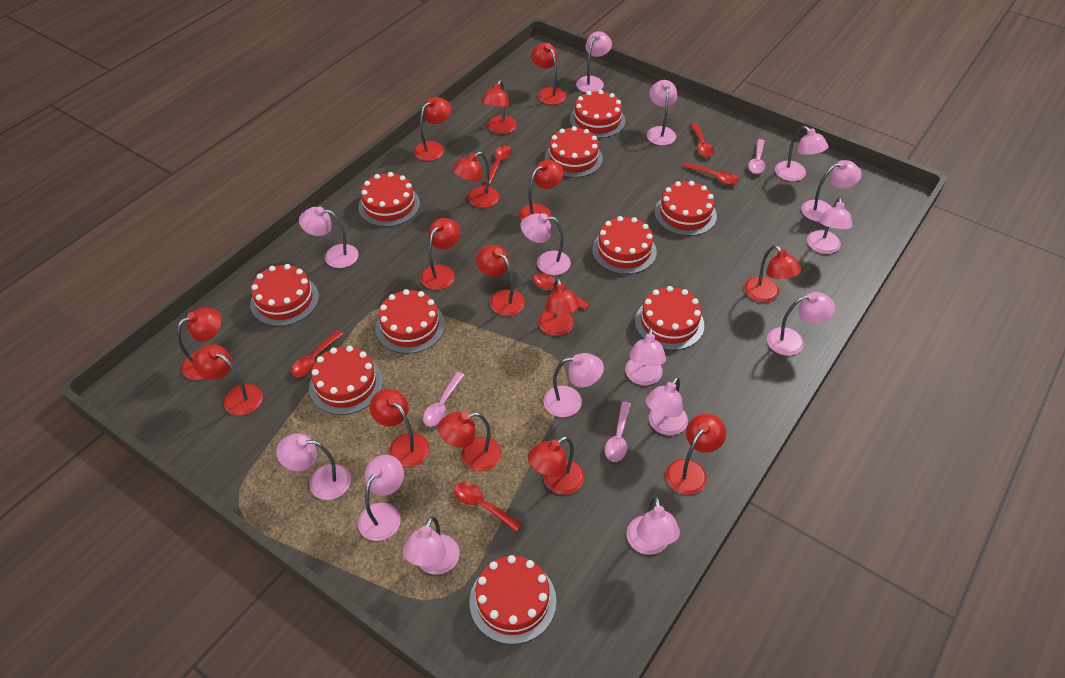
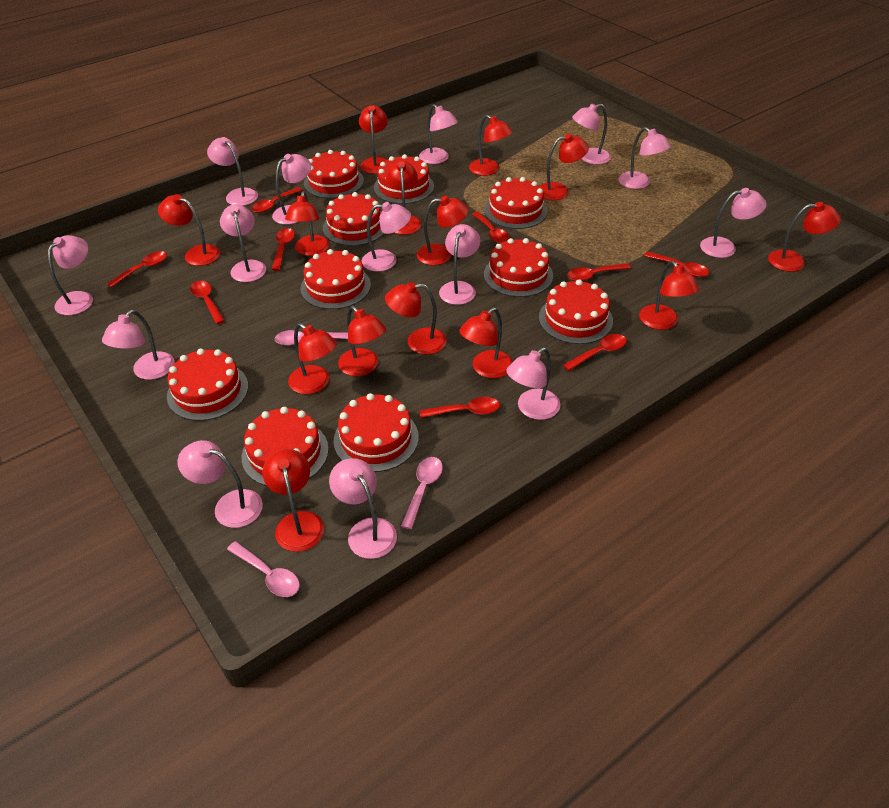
pink lamp: 15 -> 14
red lamp: 15 -> 14
red spoon: 6 -> 9

